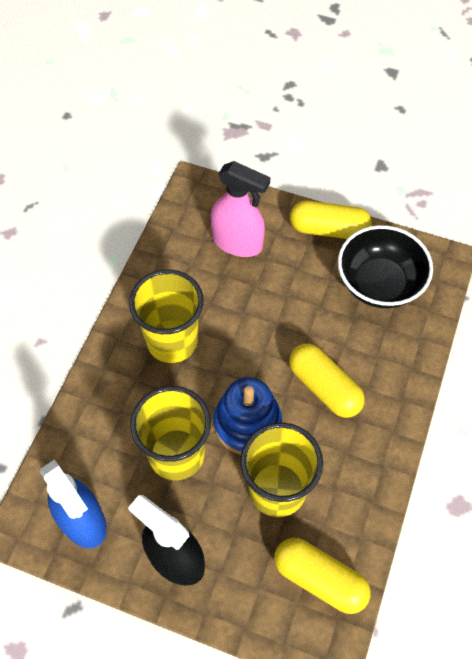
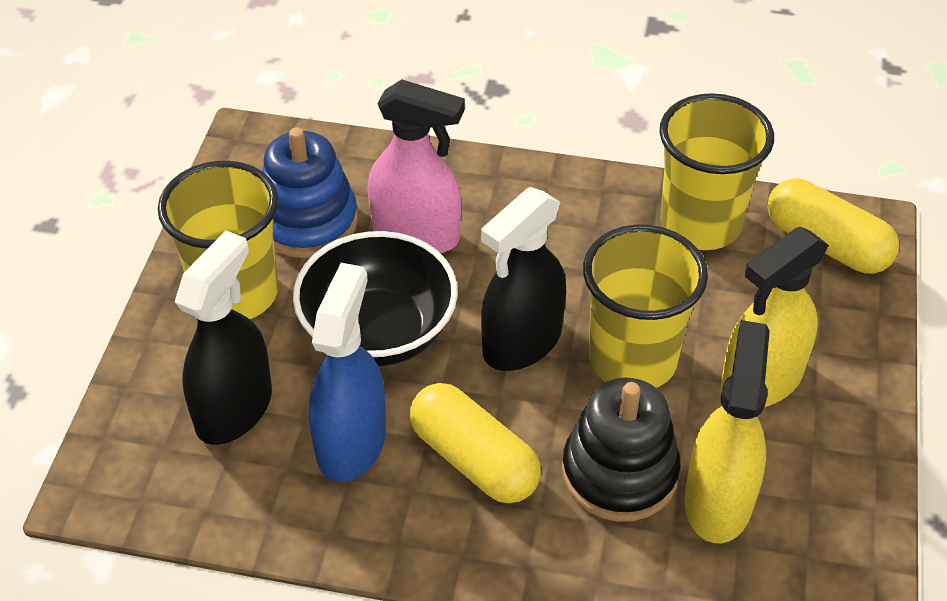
black spray bottle: 1 -> 2
black stacking toy: 0 -> 1
yellow capsule: 3 -> 2
yellow spray bottle: 0 -> 2

